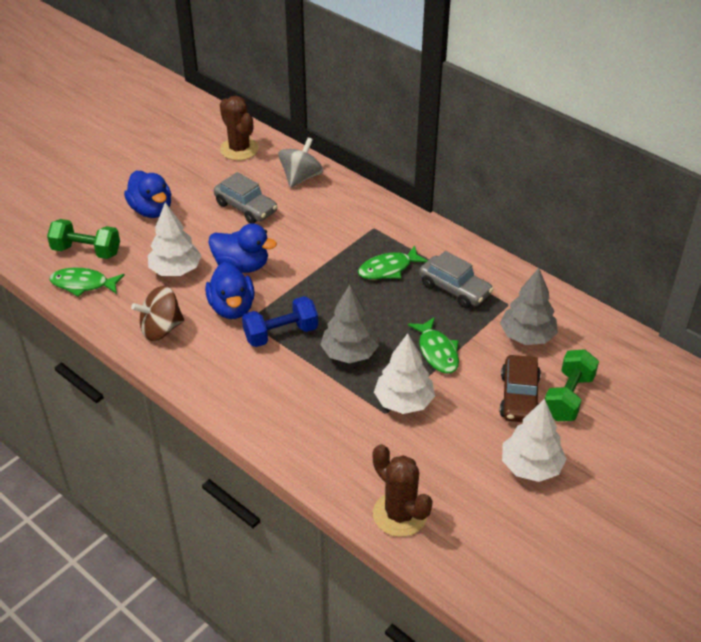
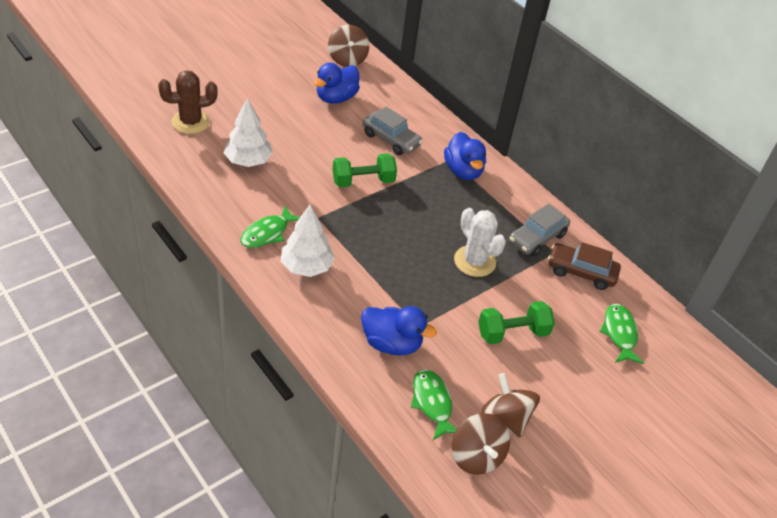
blue dumbbell: 1 -> 0
brown cactus: 2 -> 1
brown spinning top: 1 -> 3
grey spinning top: 1 -> 0
grey tree: 2 -> 0
white cactus: 0 -> 1
white tree: 3 -> 2

